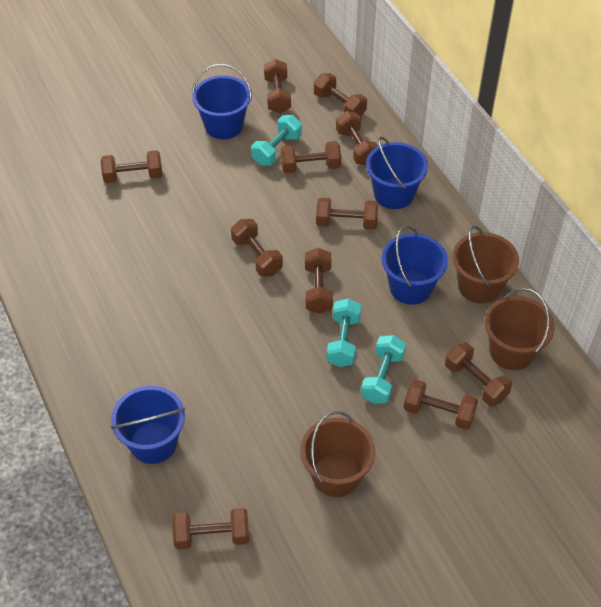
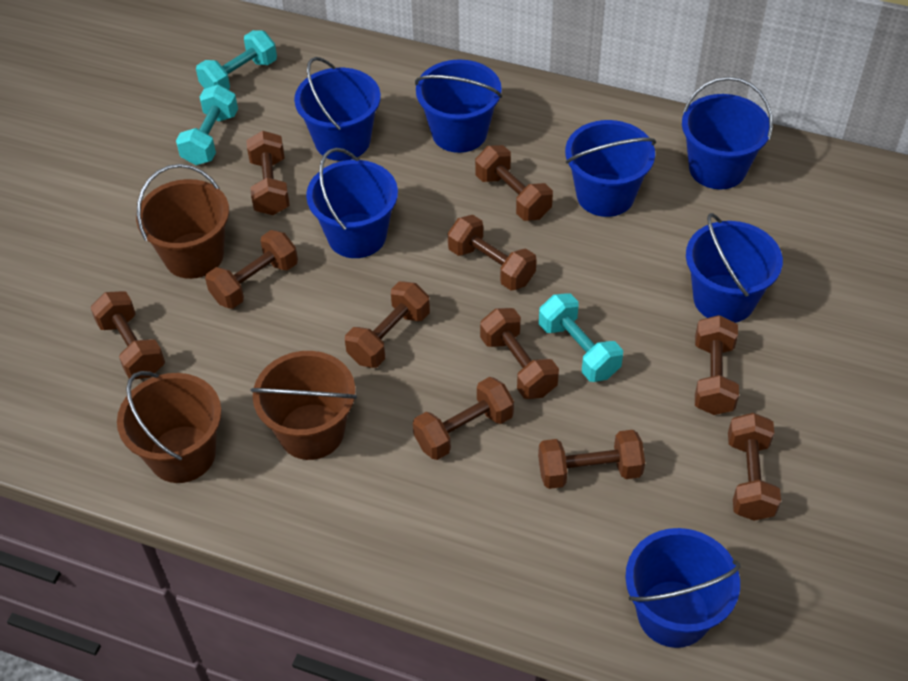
blue bucket: 4 -> 7

